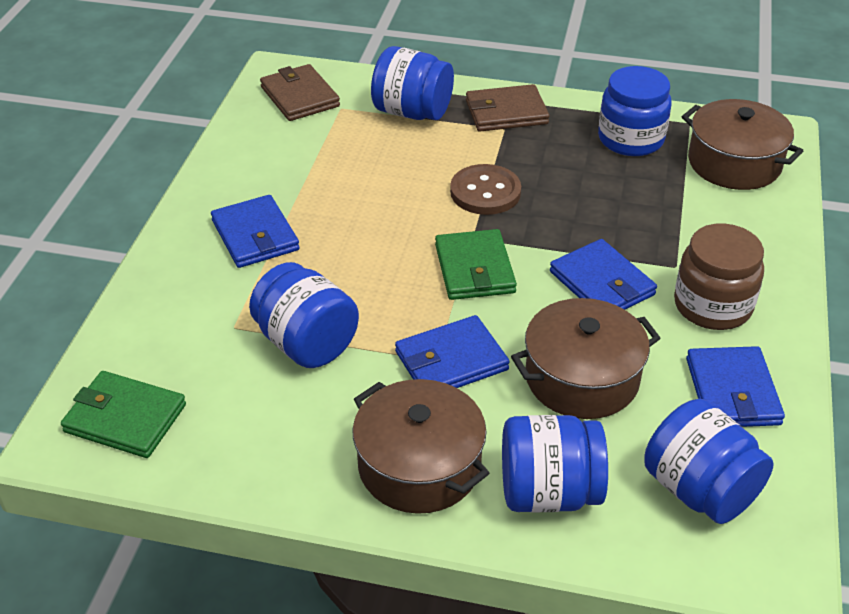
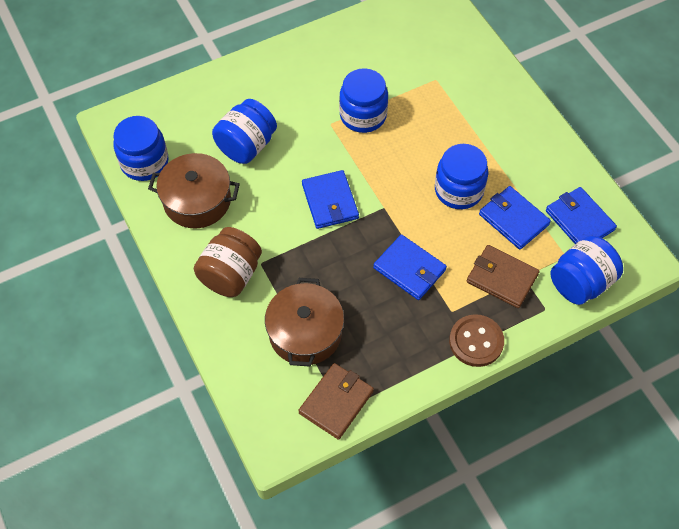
brown pot: 3 -> 2
green wallet: 2 -> 0

